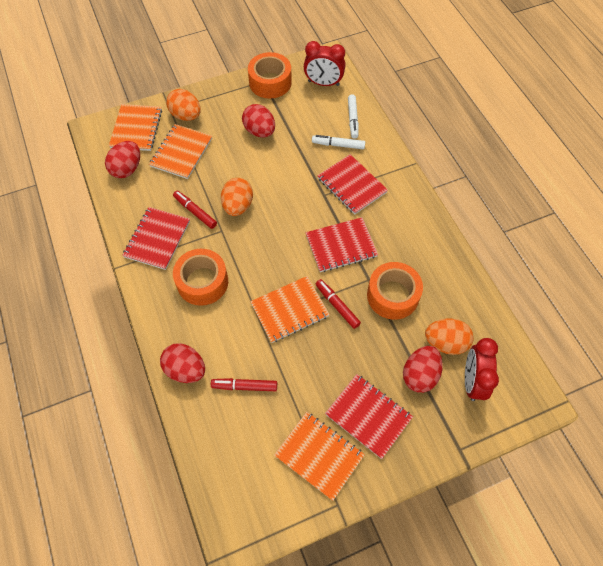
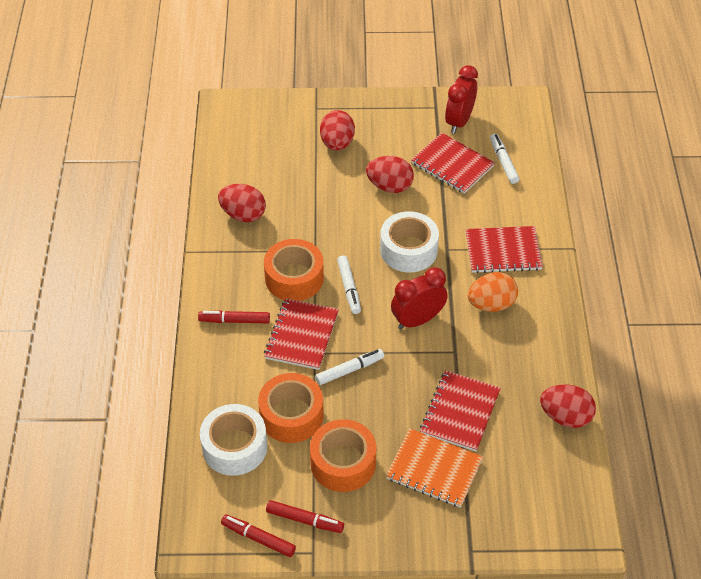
orange egg: 3 -> 1
orange notebook: 4 -> 1
white marker: 2 -> 3
white tape: 0 -> 2

